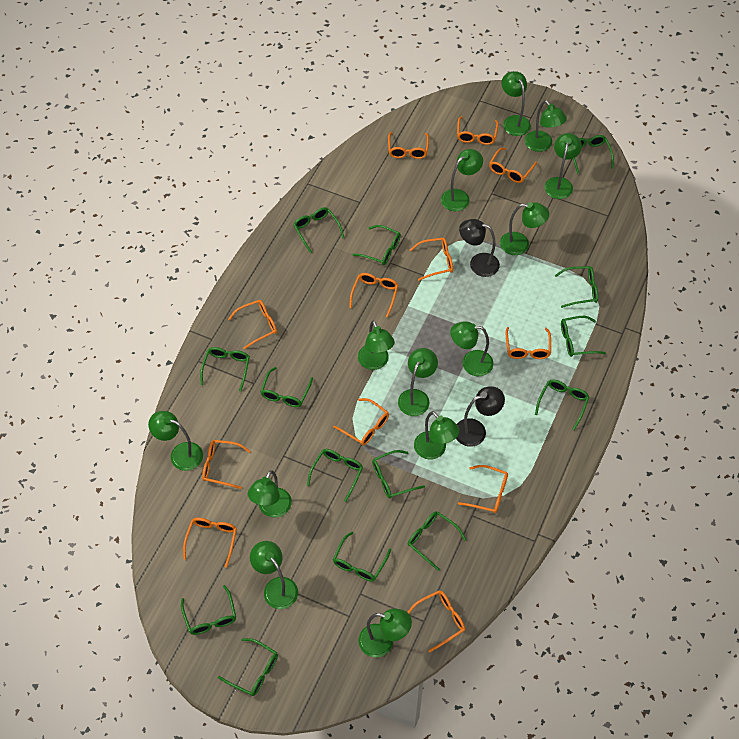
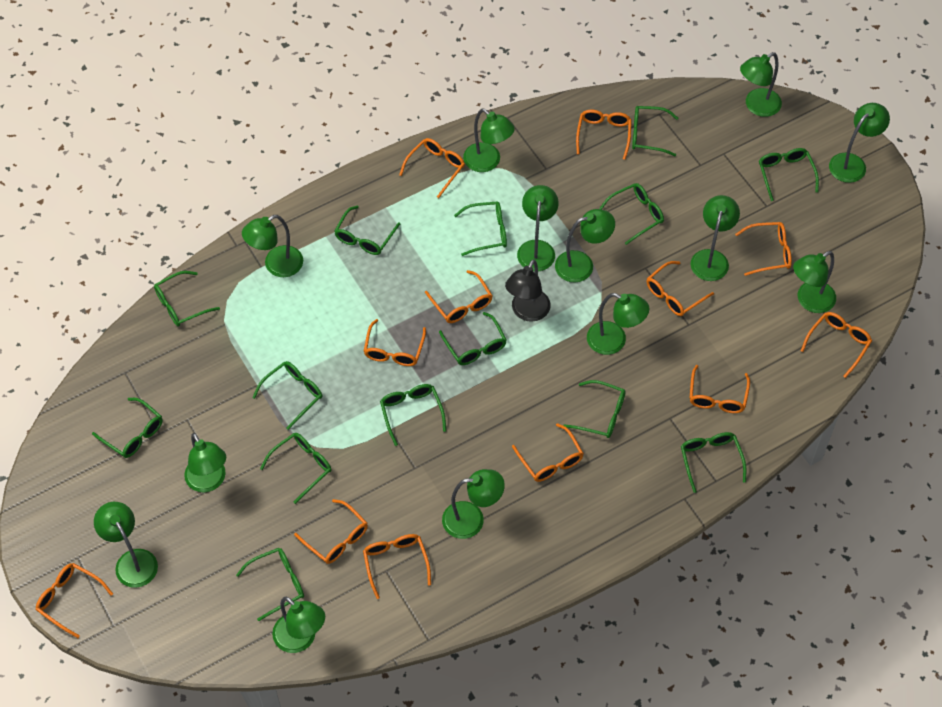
black lamp: 2 -> 1

